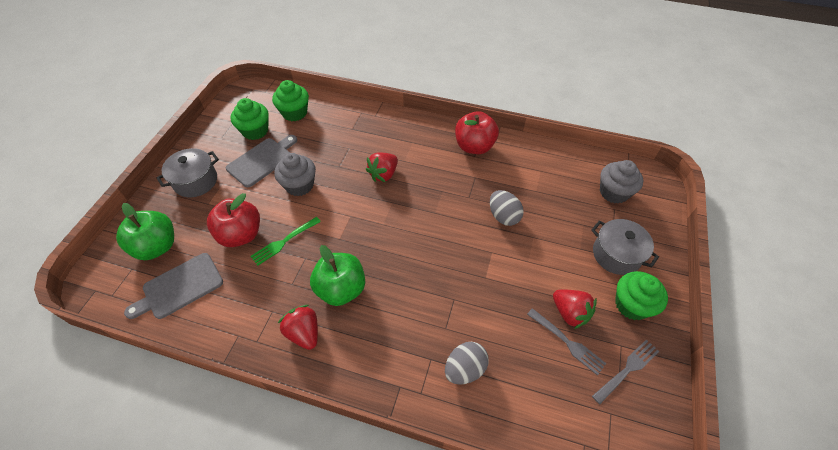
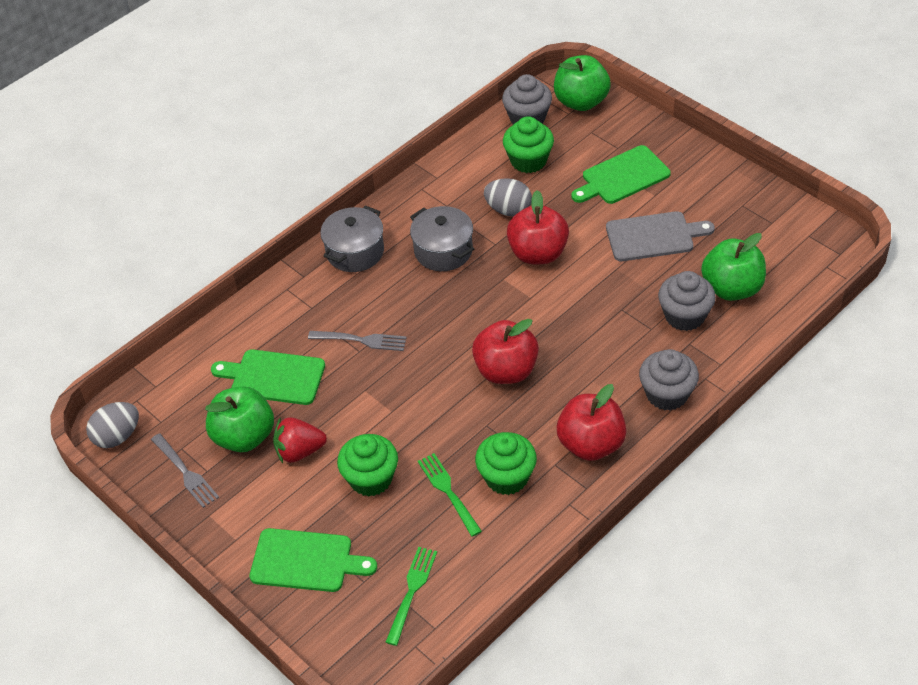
green apple: 2 -> 3
green cutting board: 0 -> 3
green fork: 1 -> 2
grey cupcake: 2 -> 3
grey cutting board: 2 -> 1
red apple: 2 -> 3
red strawberry: 3 -> 1

